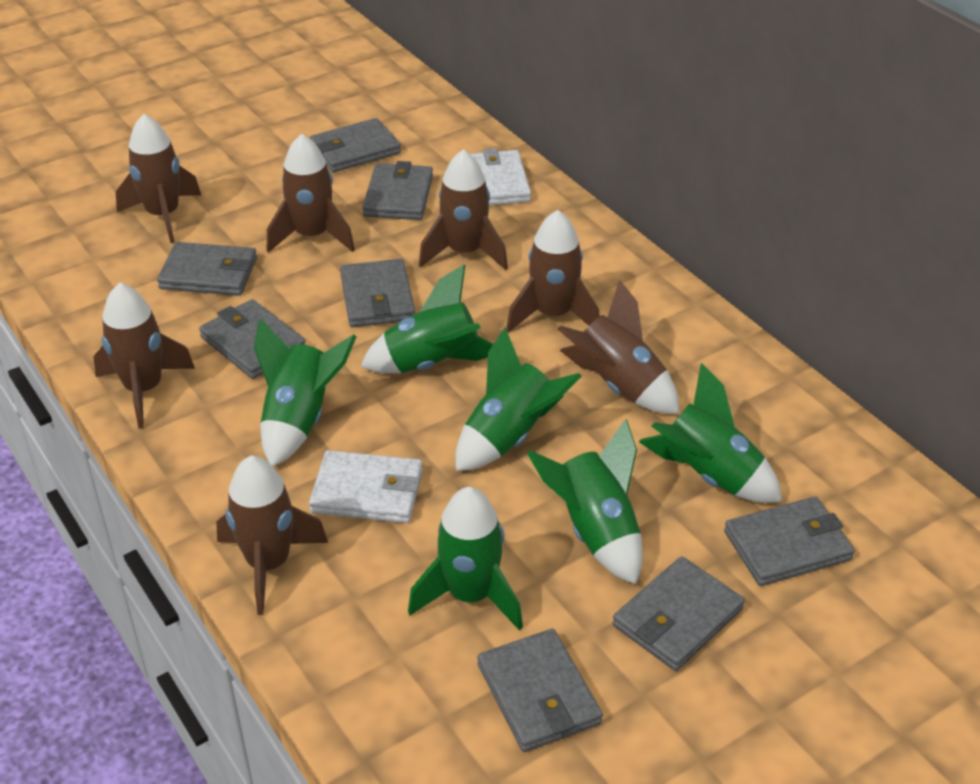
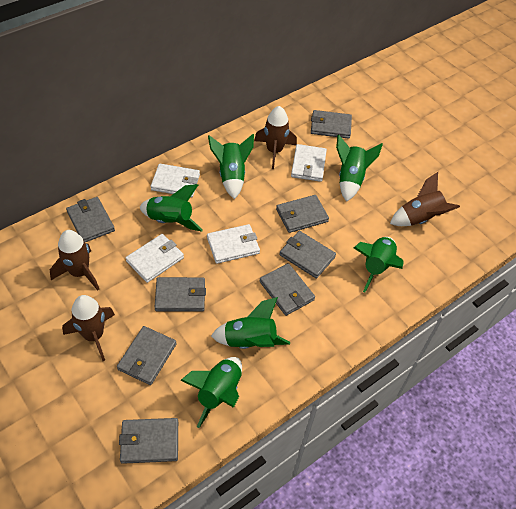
brown rocket: 7 -> 4
white wallet: 2 -> 4

